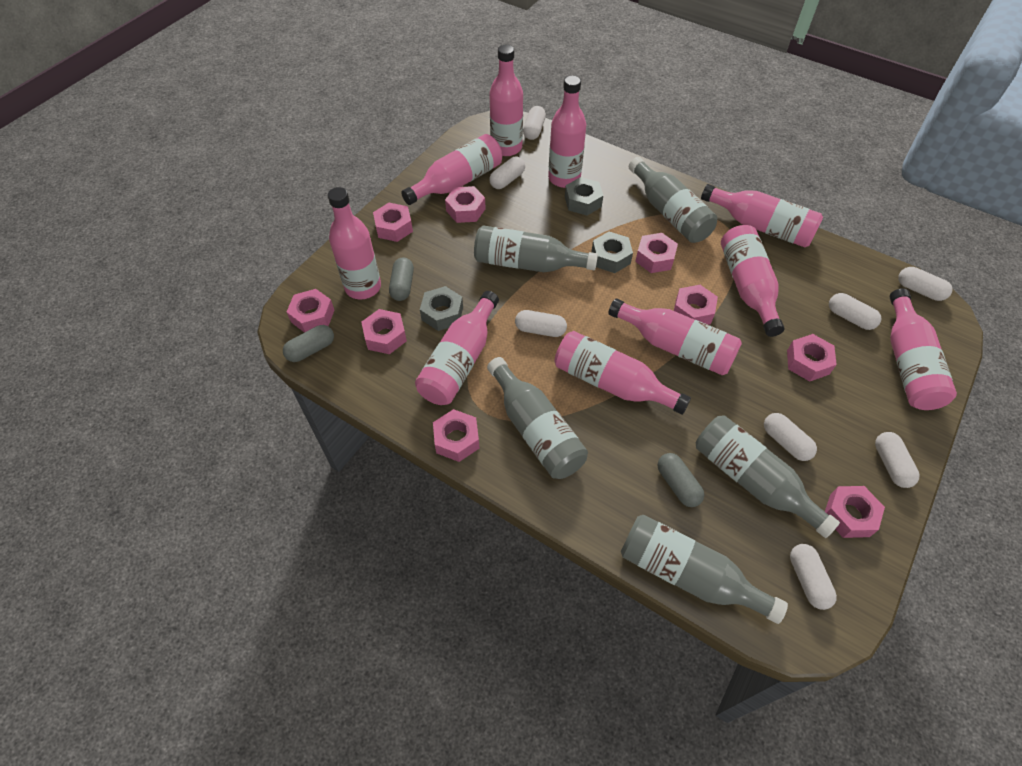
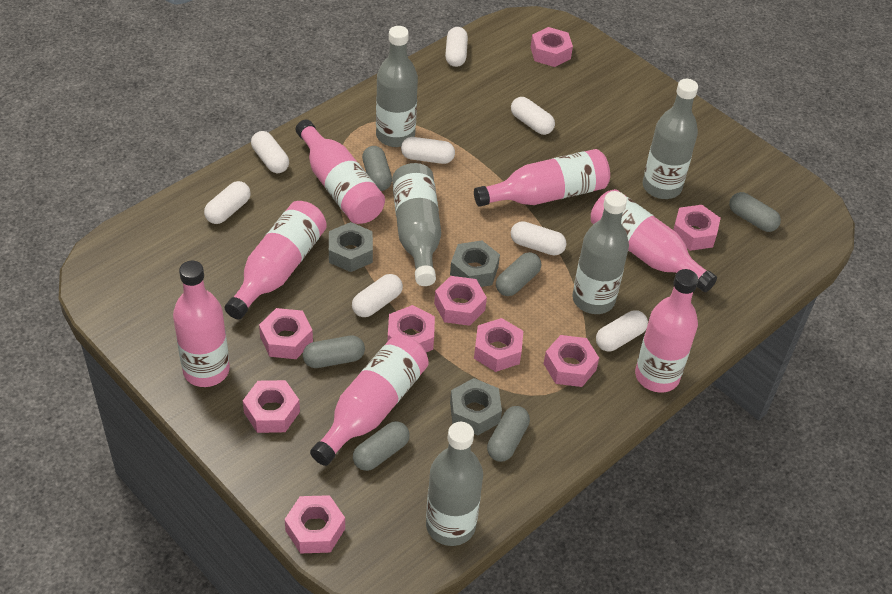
grey capsule: 3 -> 6
pink bottle: 10 -> 7

